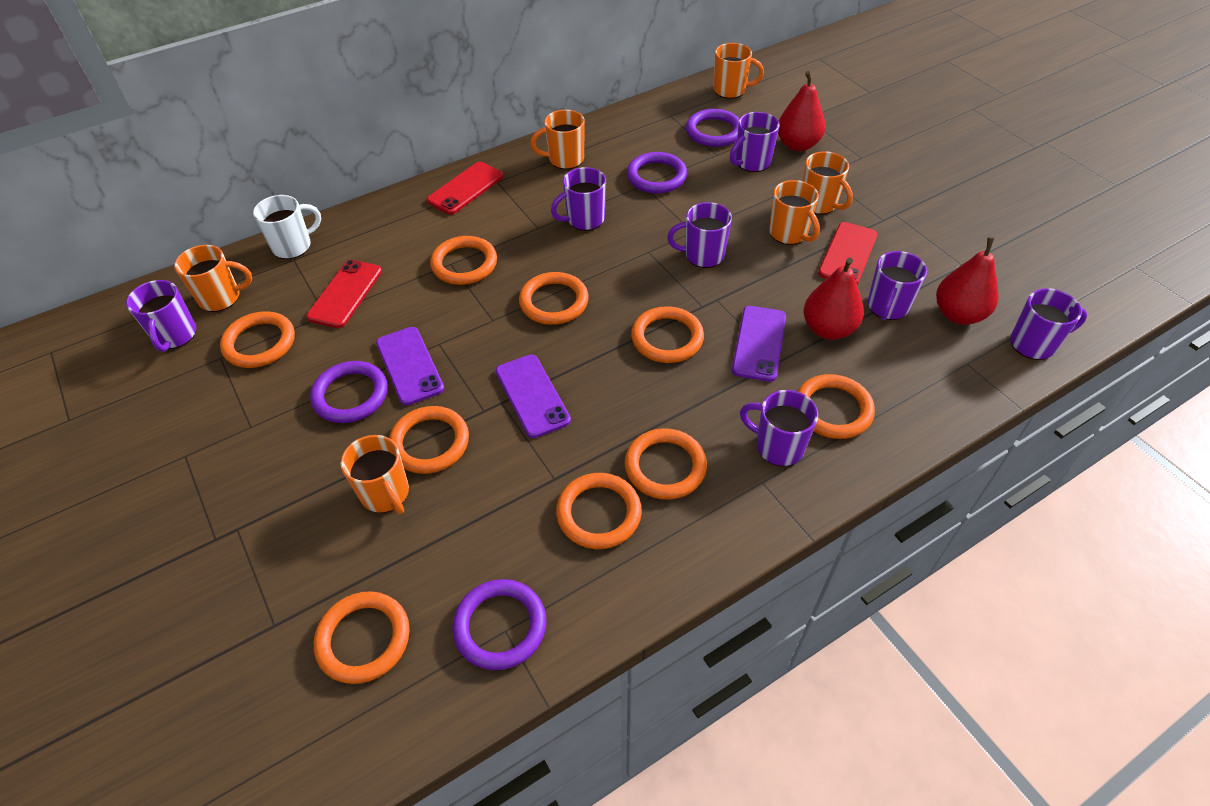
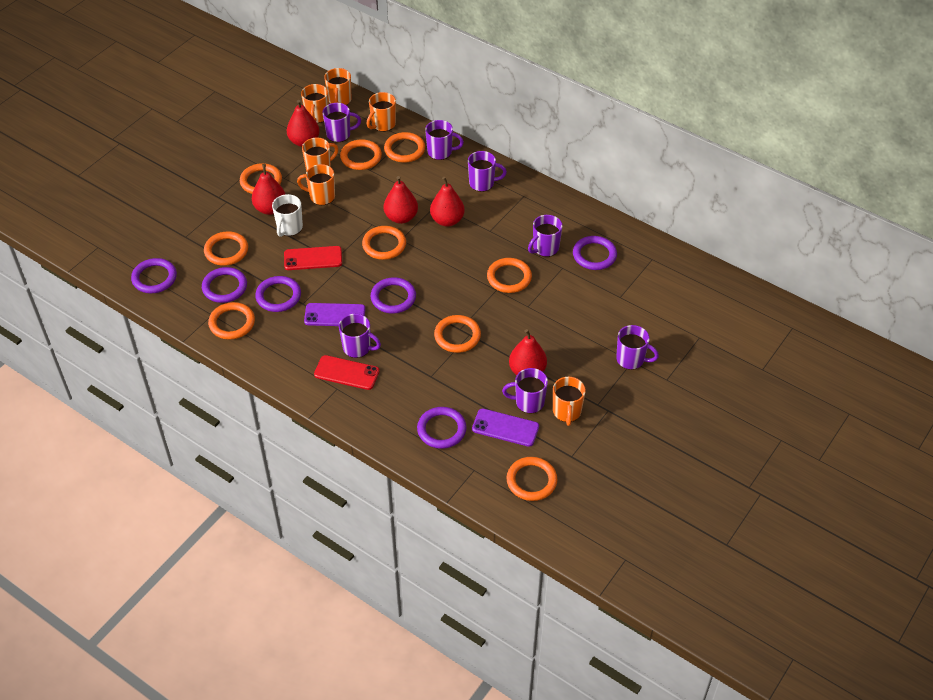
purple phone: 3 -> 2
purple ring: 4 -> 6
red pear: 3 -> 5
red phone: 3 -> 2

